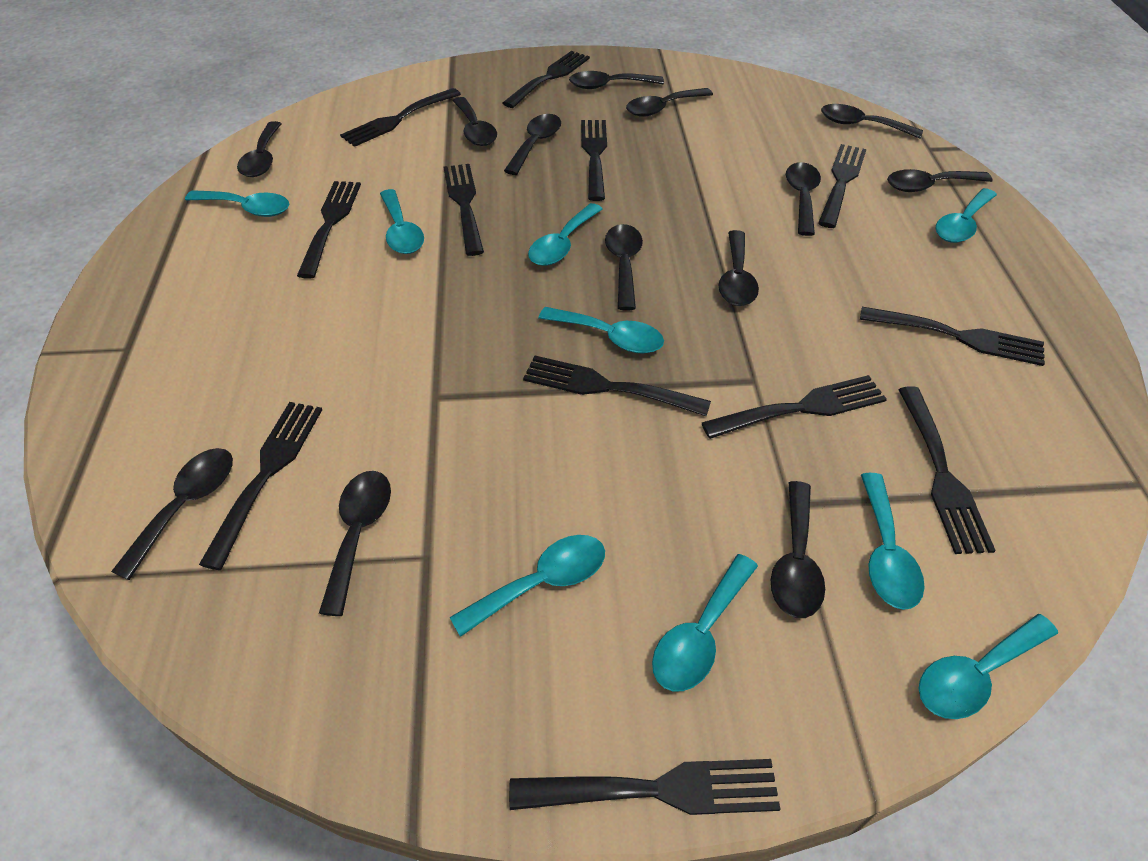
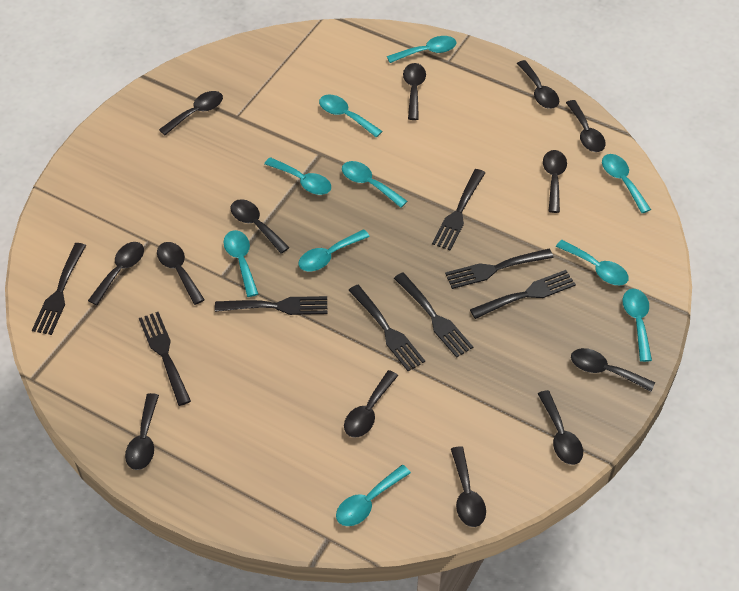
black fork: 12 -> 8
turquoise spoon: 9 -> 10

